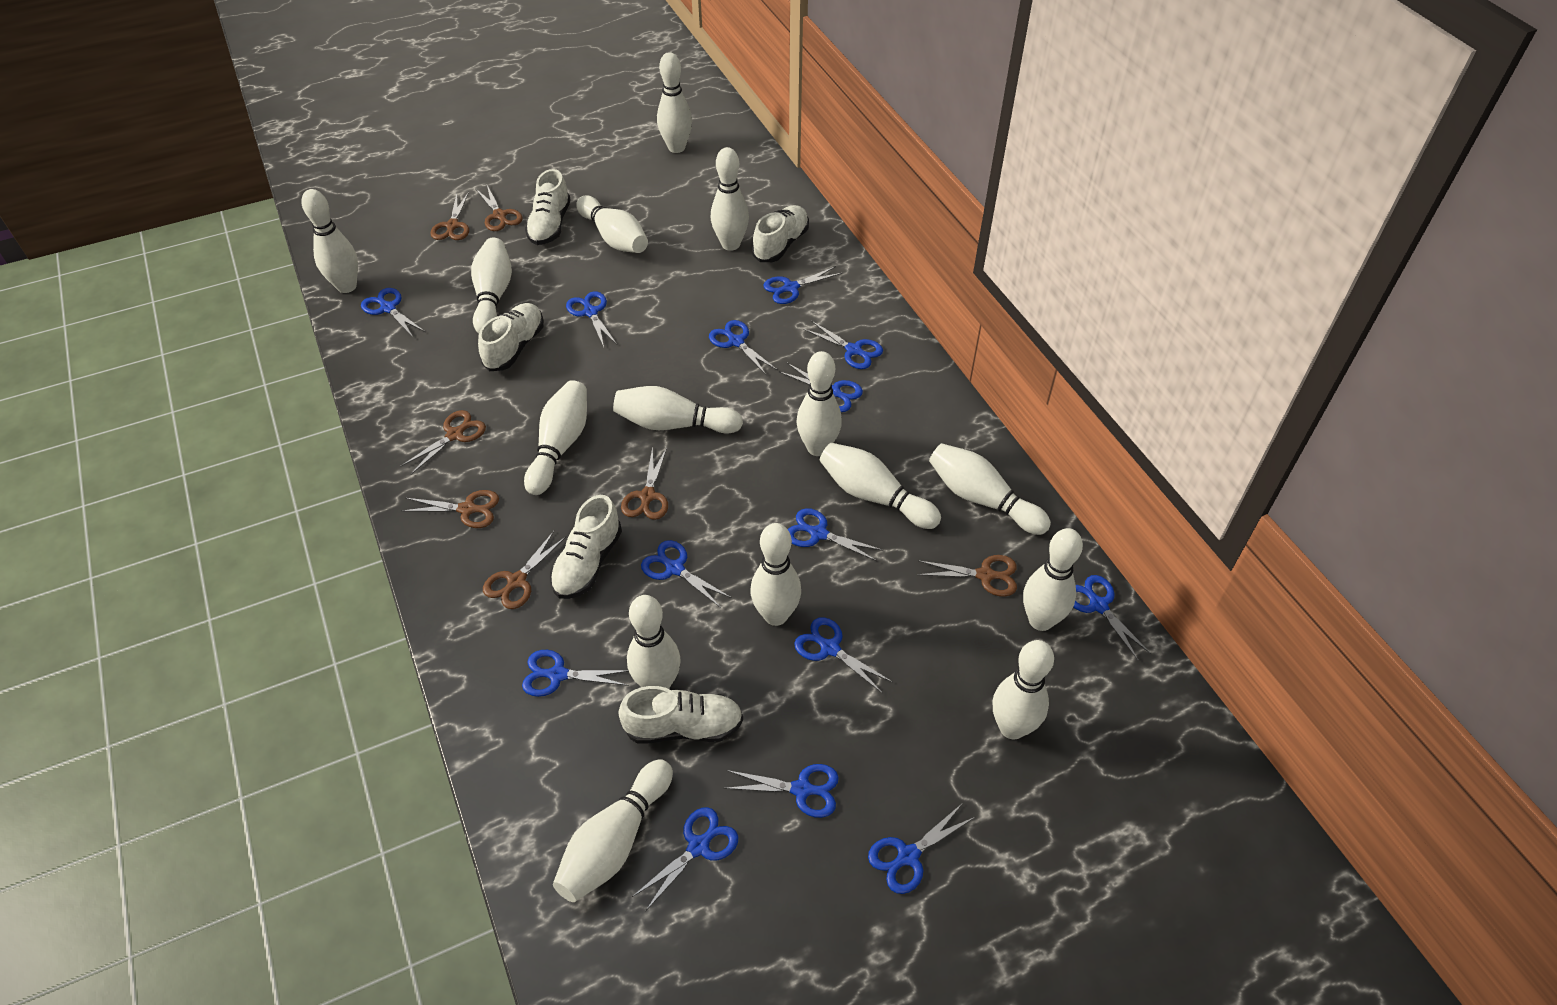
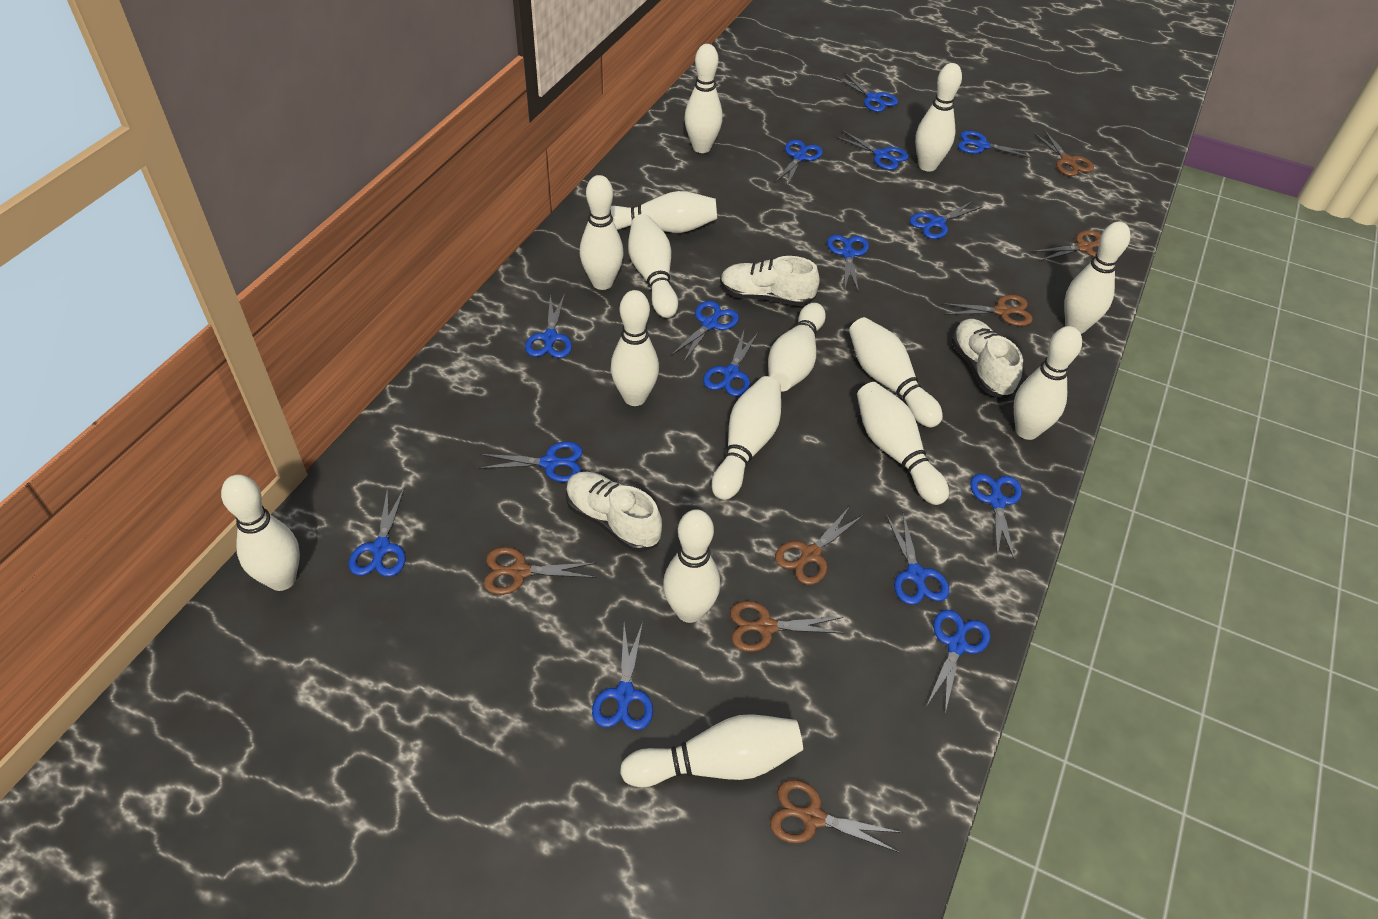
blue scissors: 14 -> 15
white shoe: 5 -> 3

